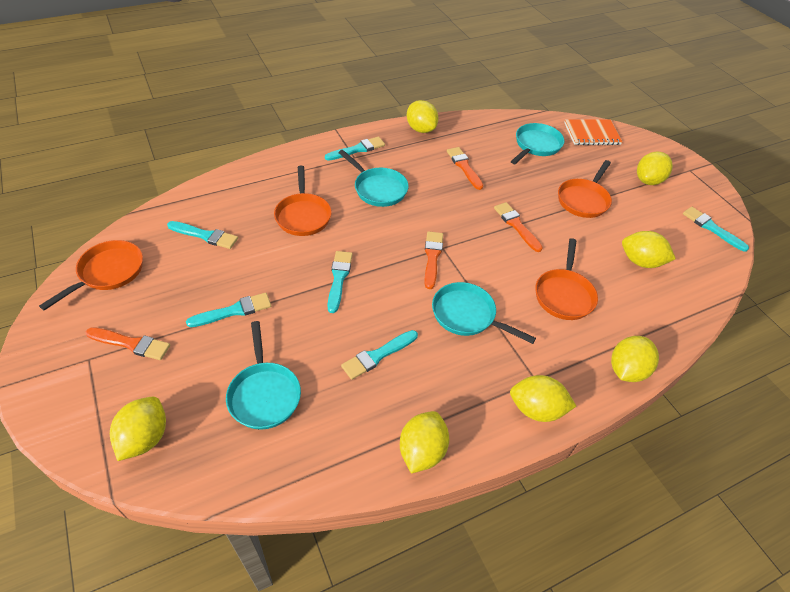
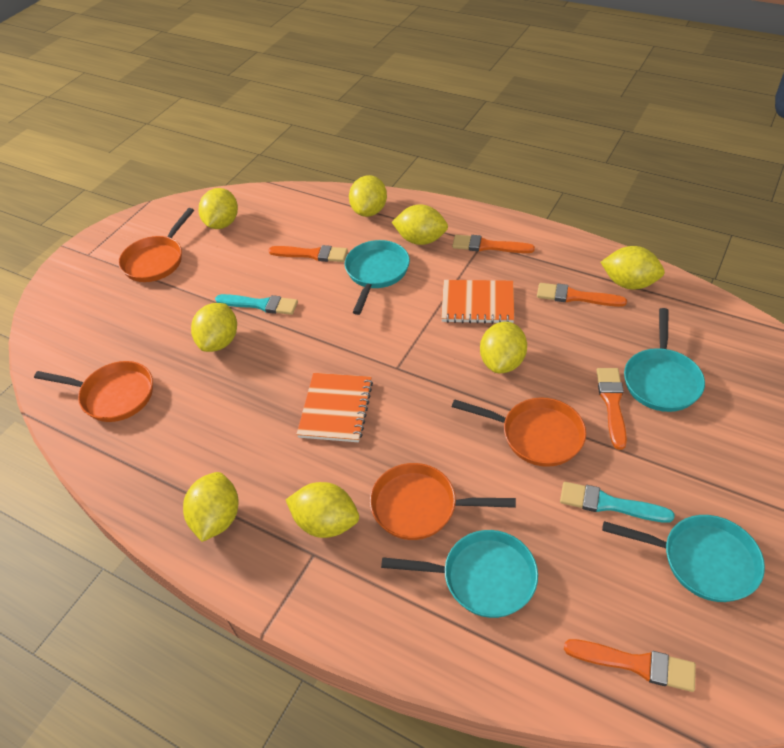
orange brush: 4 -> 5
orange notebook: 1 -> 2
turquoise brush: 6 -> 2
yellow lemon: 7 -> 8

